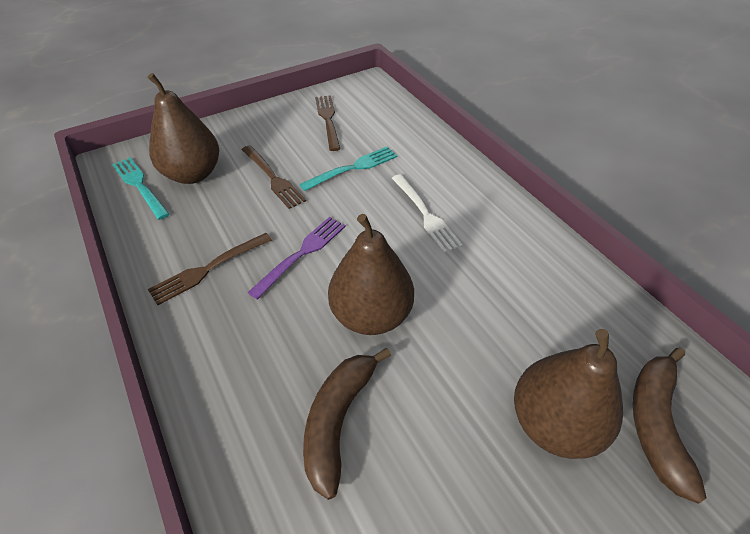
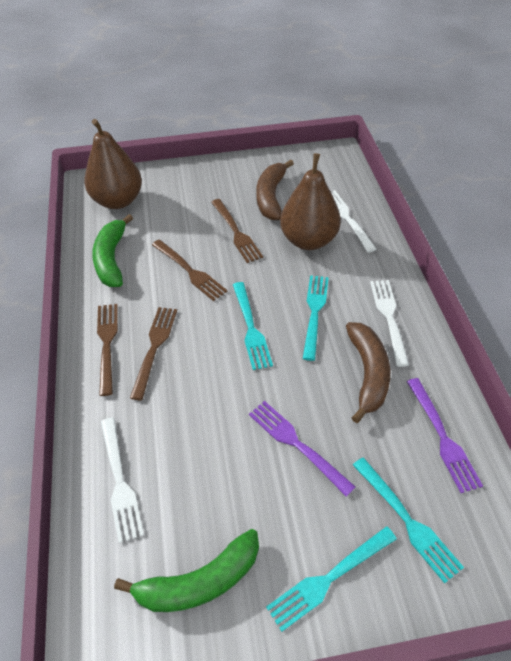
brown fork: 3 -> 4
brown pear: 3 -> 2
green banana: 0 -> 2
purple fork: 1 -> 2
turquoise fork: 2 -> 4
white fork: 1 -> 3

